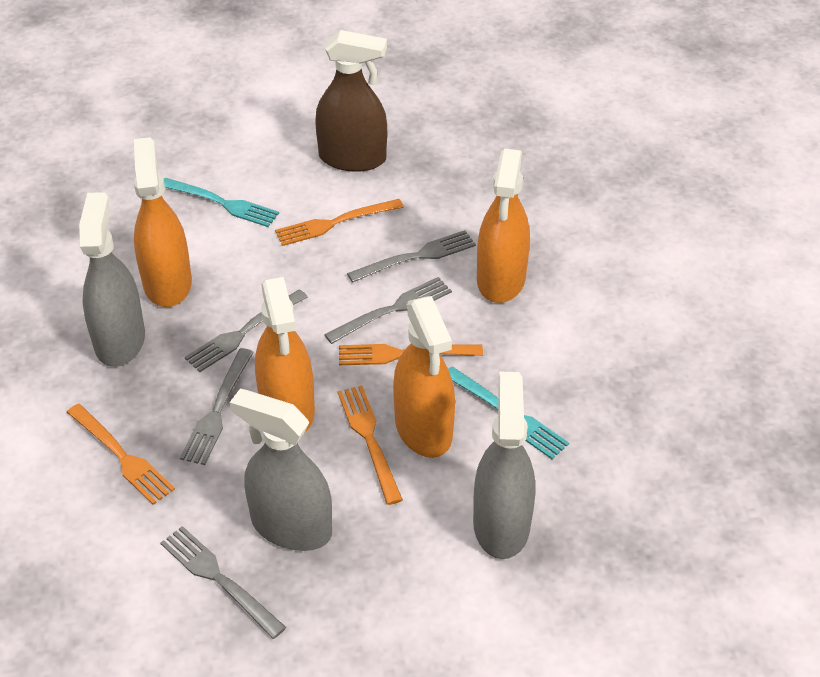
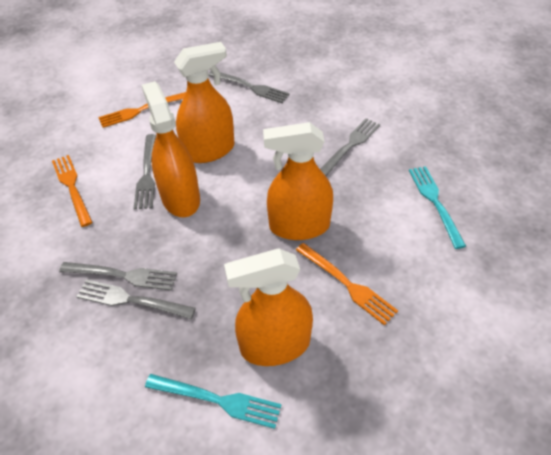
brown spray bottle: 1 -> 0
grey spray bottle: 3 -> 0
orange fork: 4 -> 3

